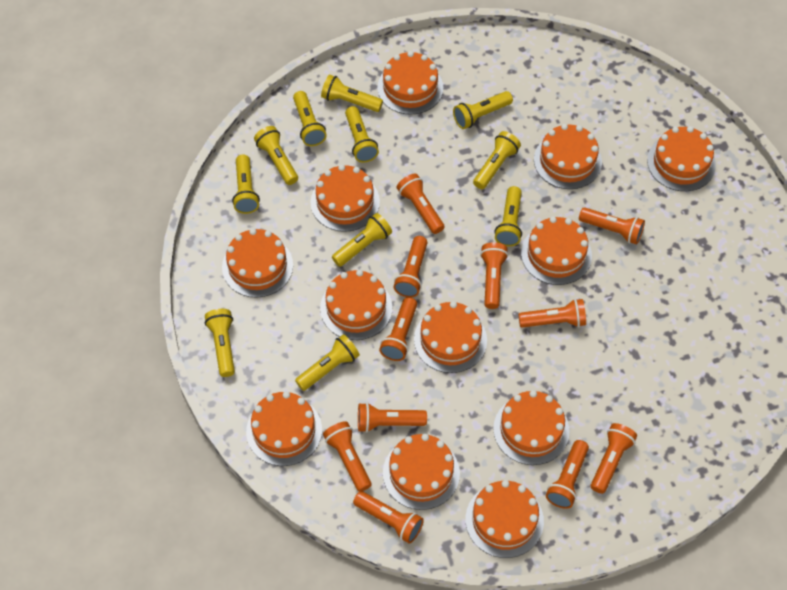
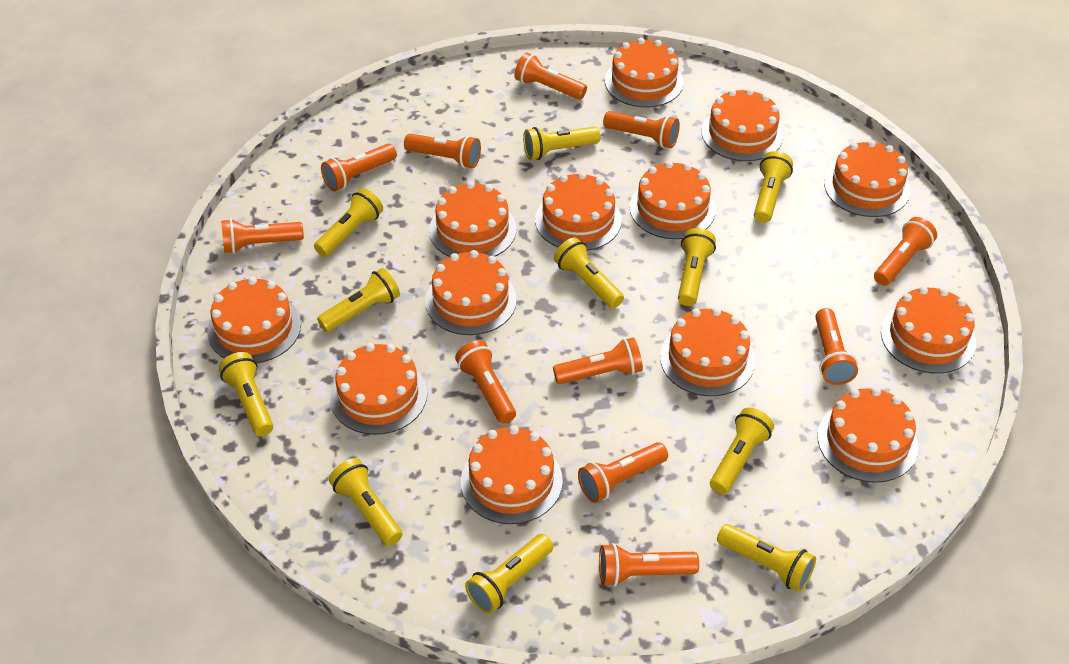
orange cake: 12 -> 13

